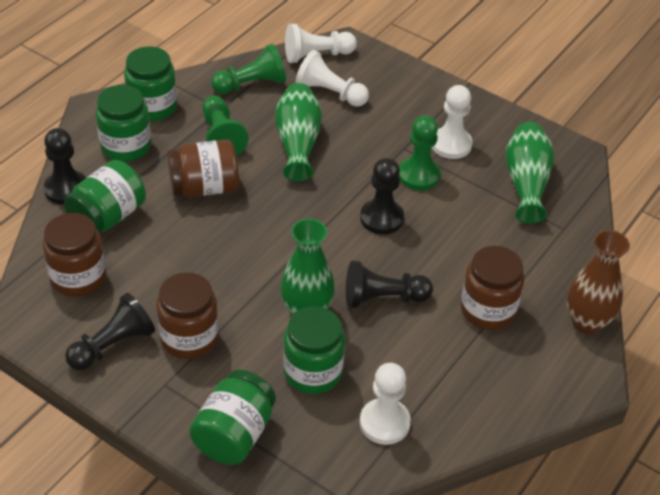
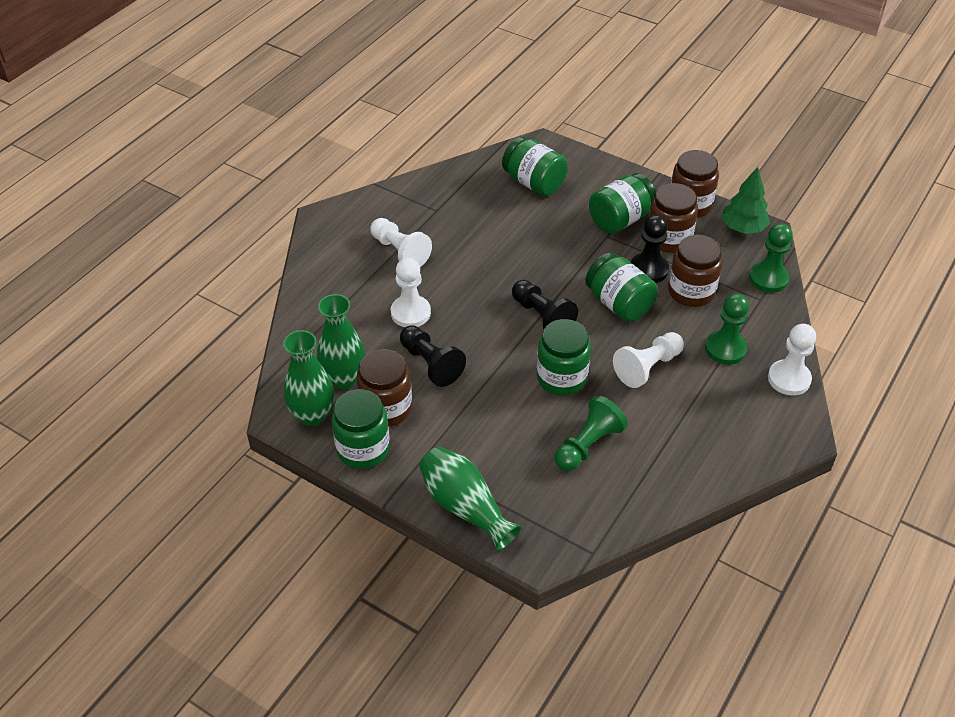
black pawn: 4 -> 3
brown vase: 1 -> 0
green tree: 0 -> 1

